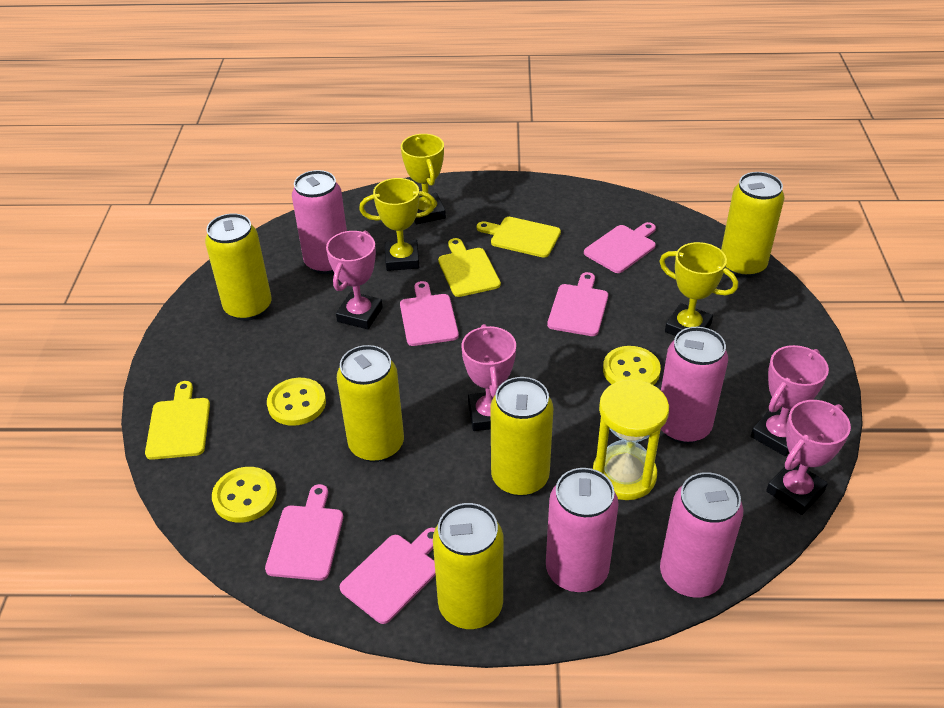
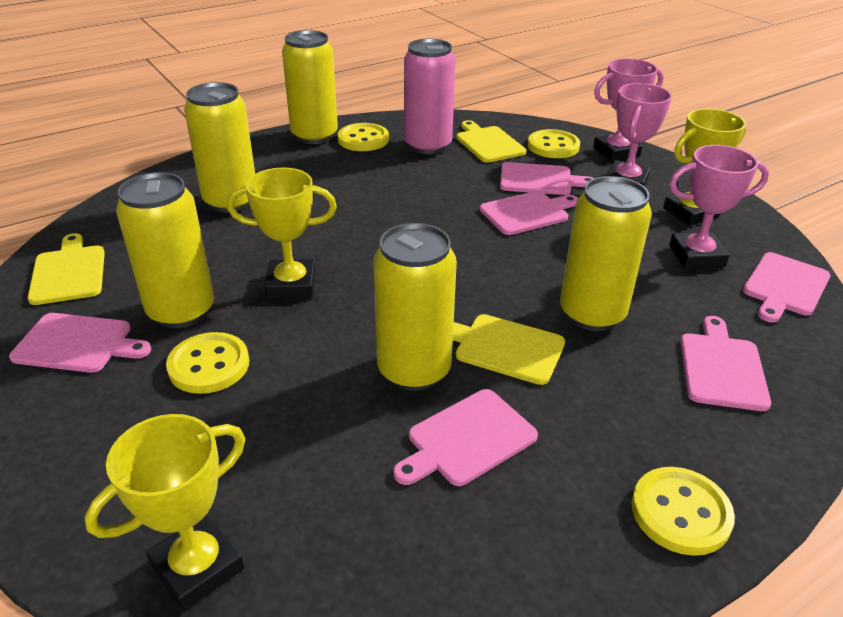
pink can: 4 -> 1
pink cutting board: 5 -> 6
pink trophy: 4 -> 3
yellow button: 3 -> 4
yellow hourglass: 1 -> 0

